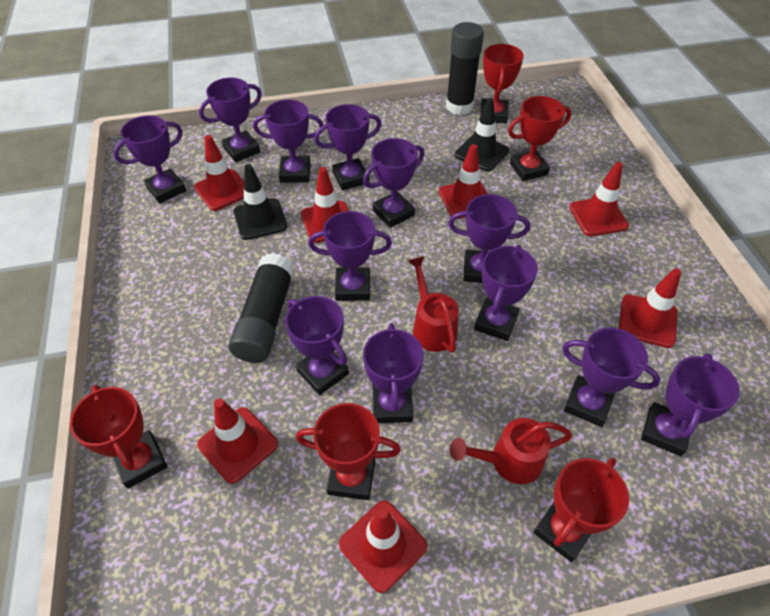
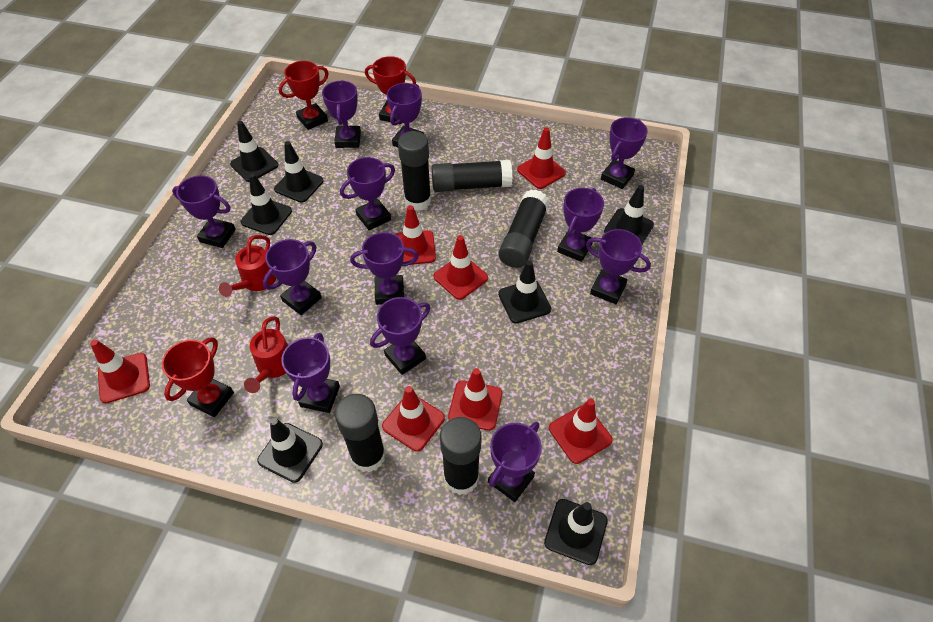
black glue stick: 2 -> 5
black traffic cone: 2 -> 7
red trophy: 5 -> 3

